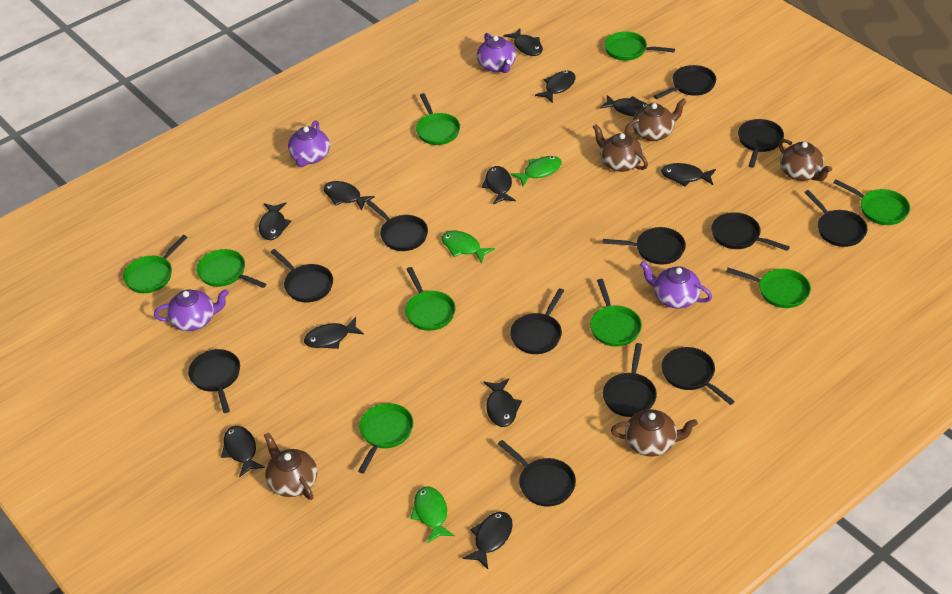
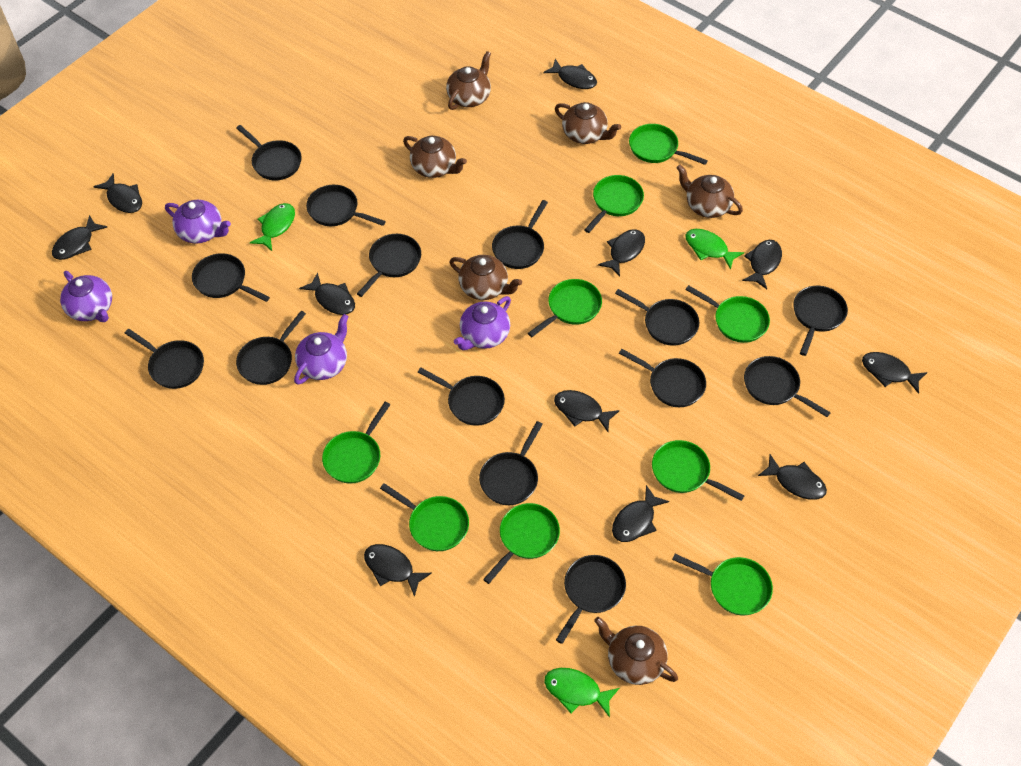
black pan: 12 -> 14
brown teapot: 5 -> 6

